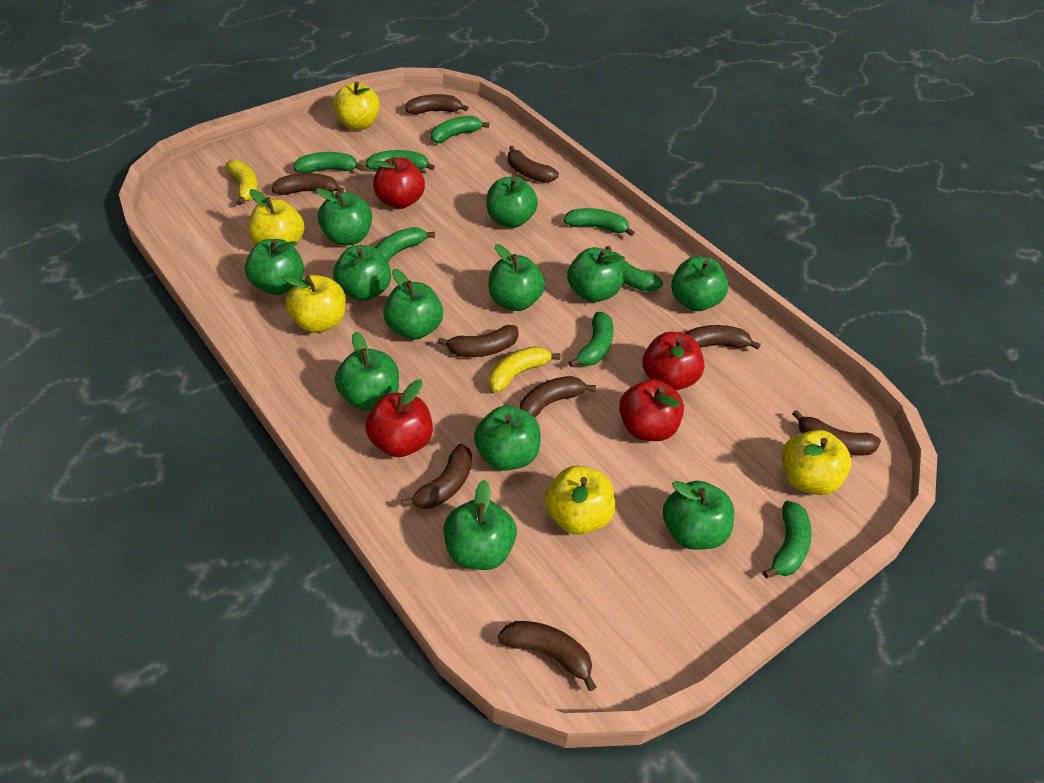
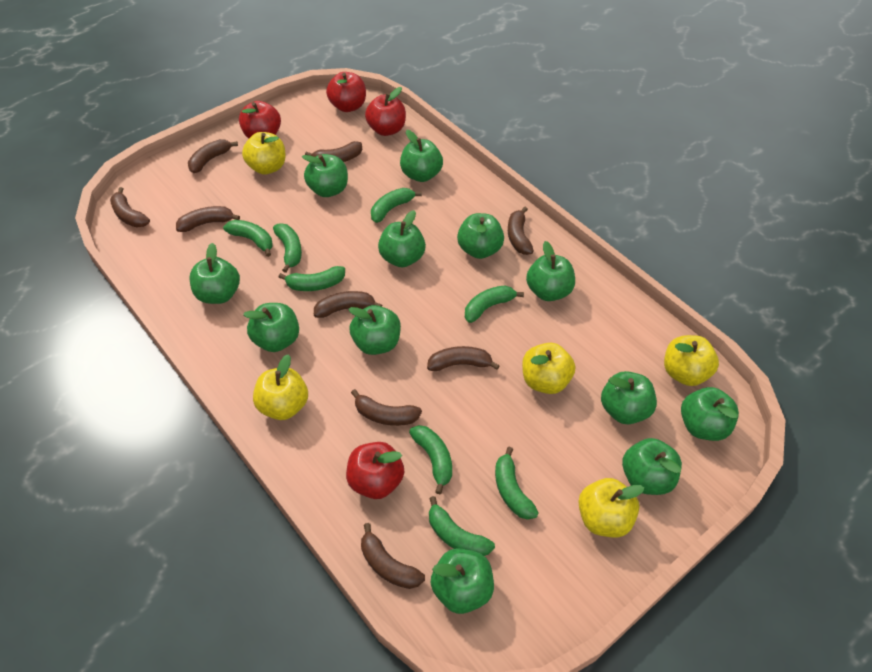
yellow banana: 2 -> 0

